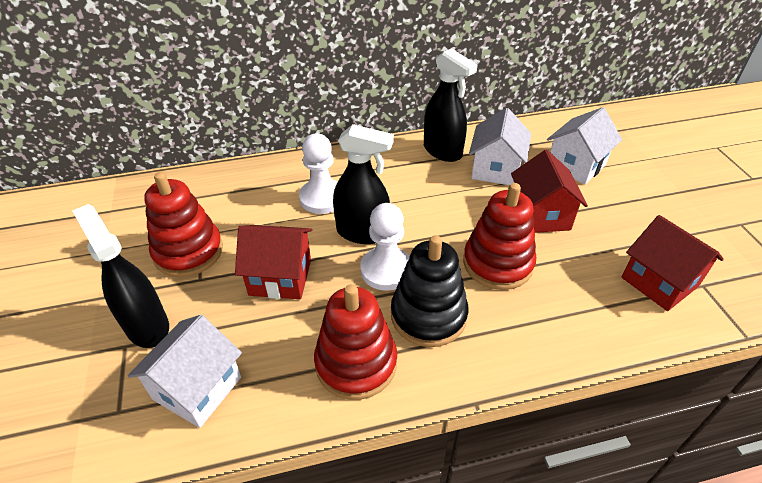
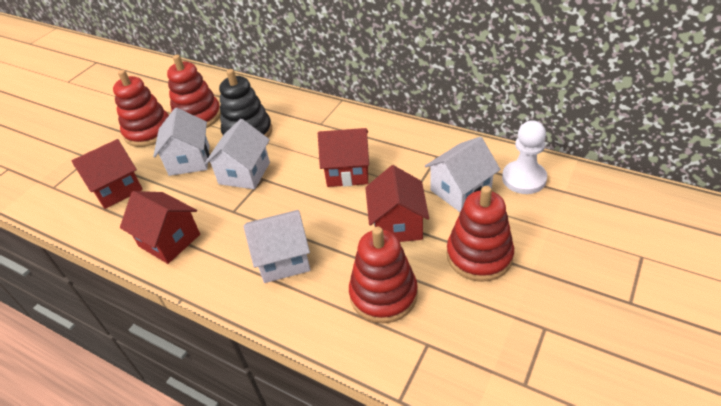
black spray bottle: 3 -> 0
red house: 3 -> 4
red stacking toy: 3 -> 4
white house: 3 -> 4
white pawn: 2 -> 1

